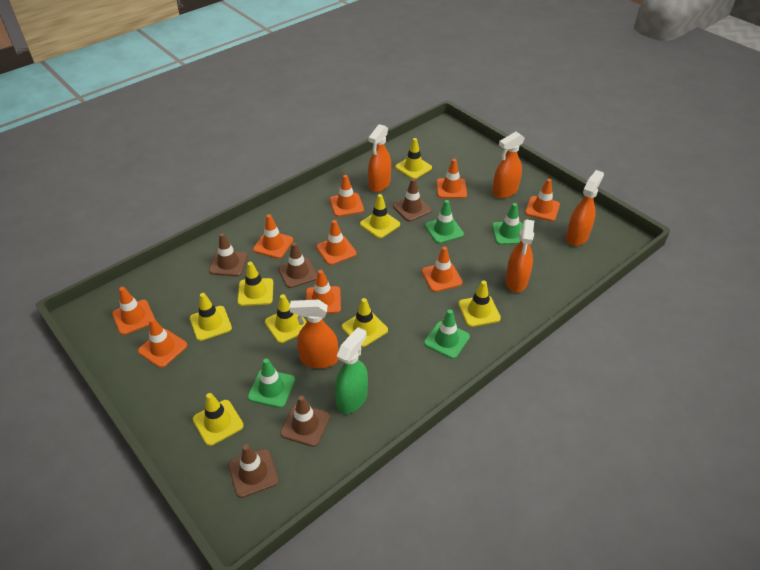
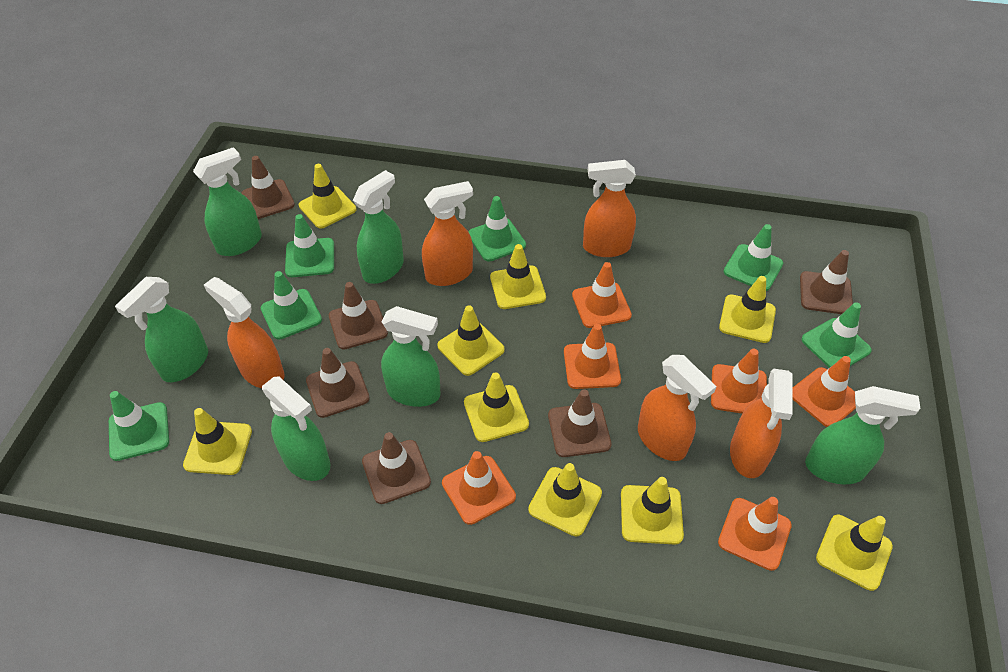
brown traffic cone: 5 -> 6
green spray bottle: 1 -> 6
green traffic cone: 4 -> 6
orange traffic cone: 9 -> 6
yellow traffic cone: 8 -> 9

